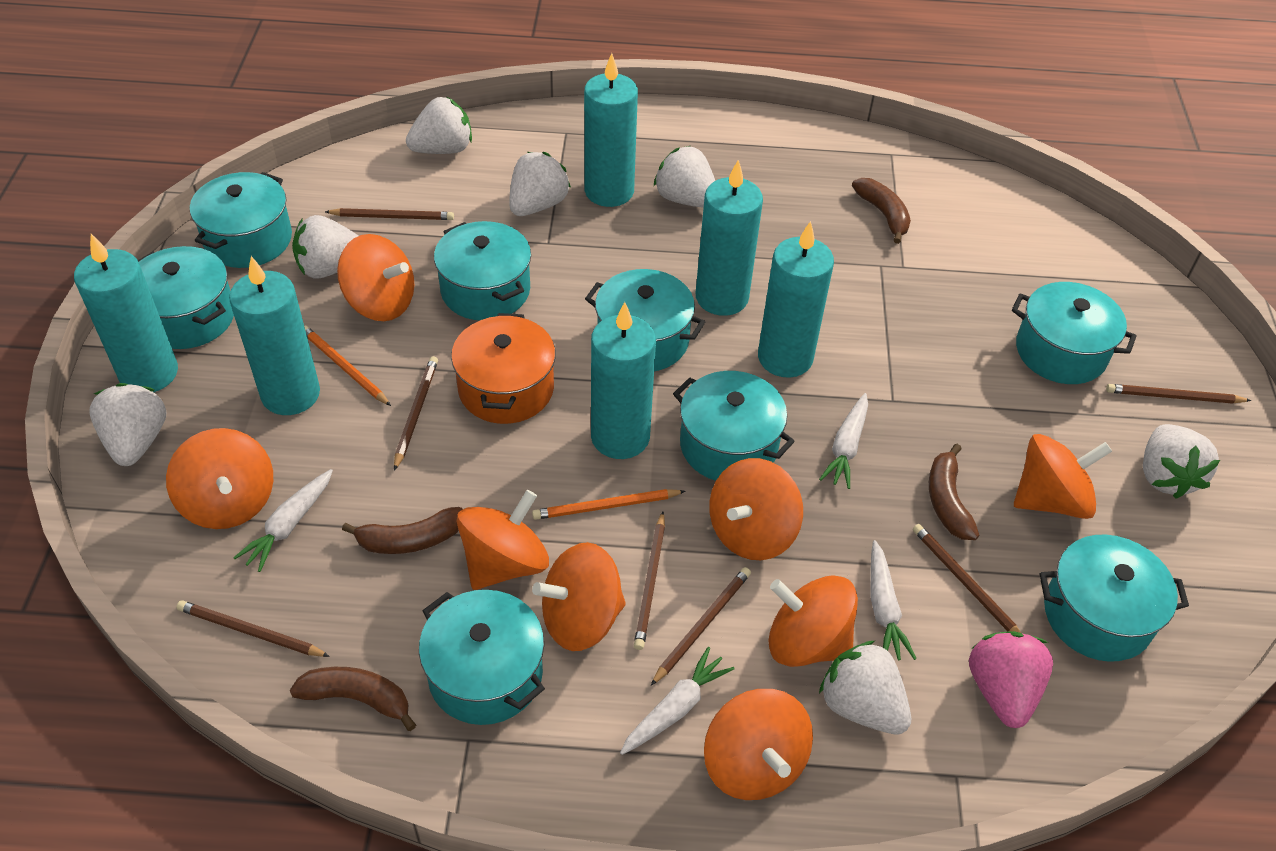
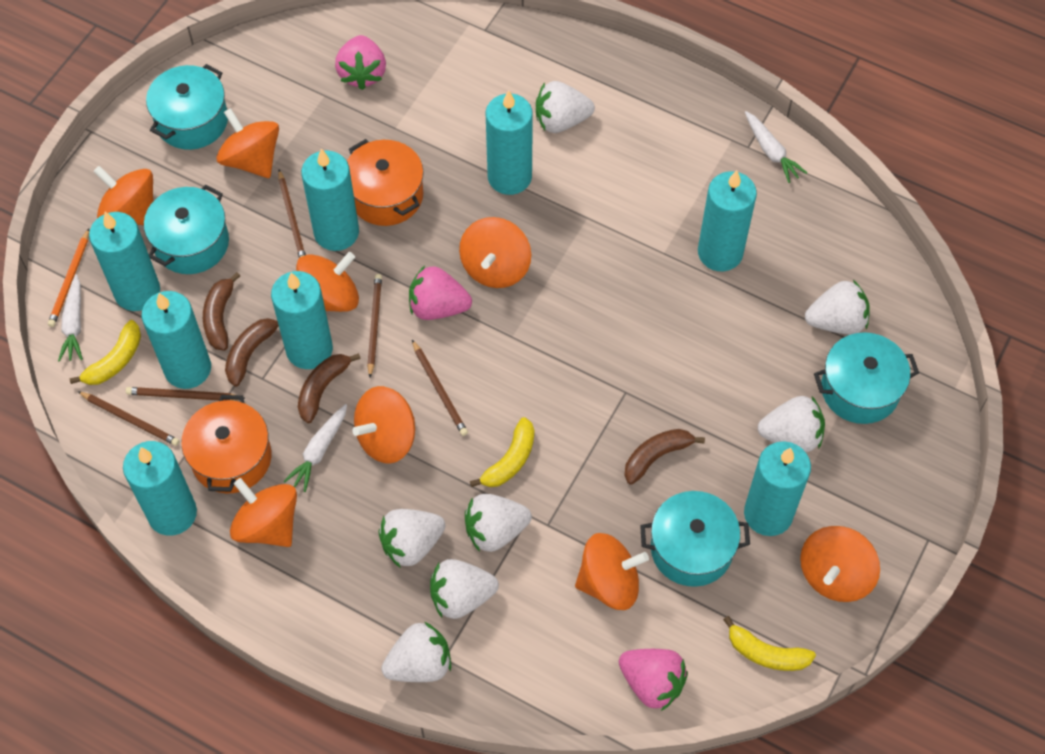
brown pencil: 7 -> 5
orange pencil: 2 -> 1
orange pot: 1 -> 2
pink strawberry: 1 -> 3
turquoise candle: 6 -> 8
turquoise pot: 8 -> 4
white carrot: 4 -> 3
yellow banana: 0 -> 3

